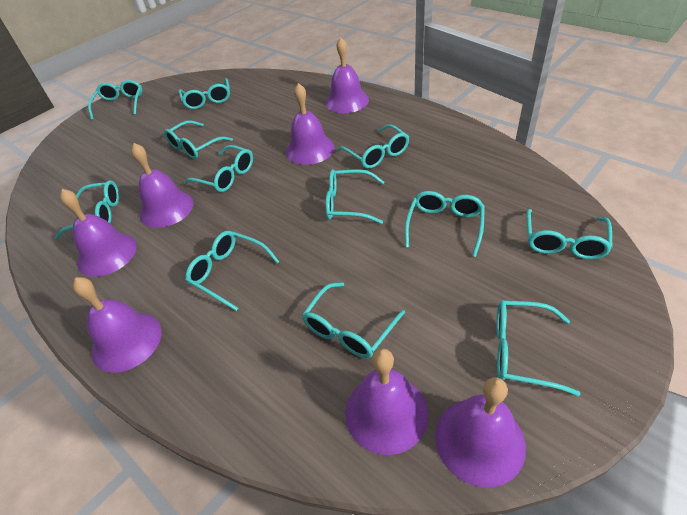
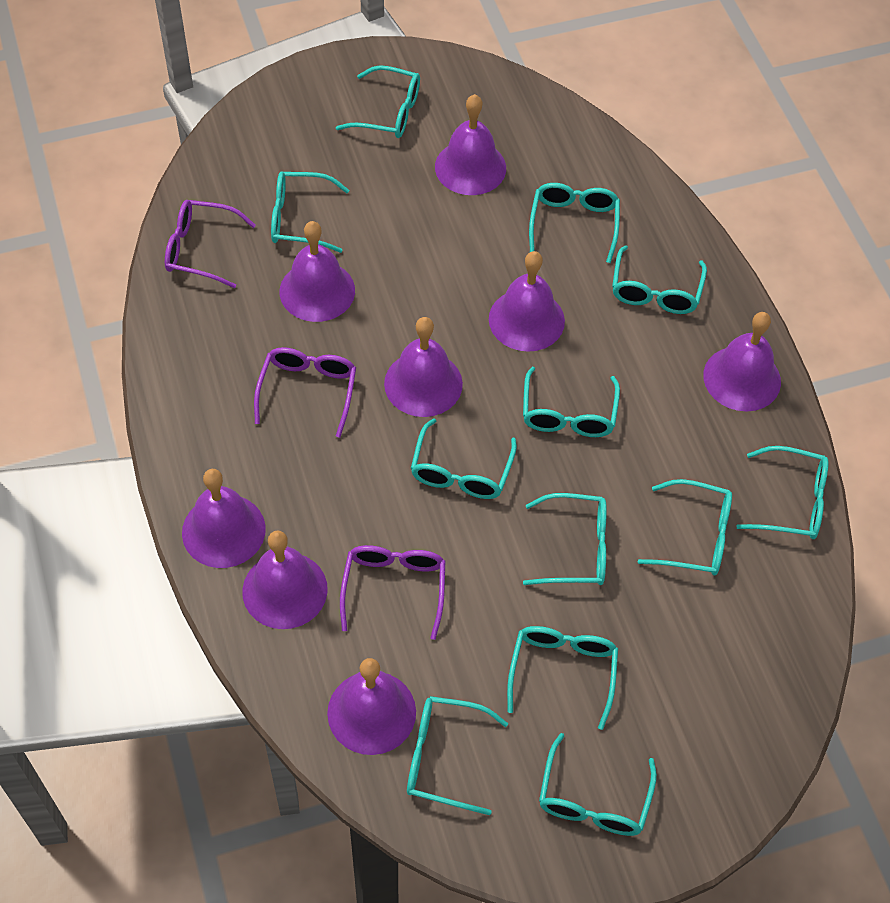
purple bell: 7 -> 8
purple glasses: 0 -> 3

